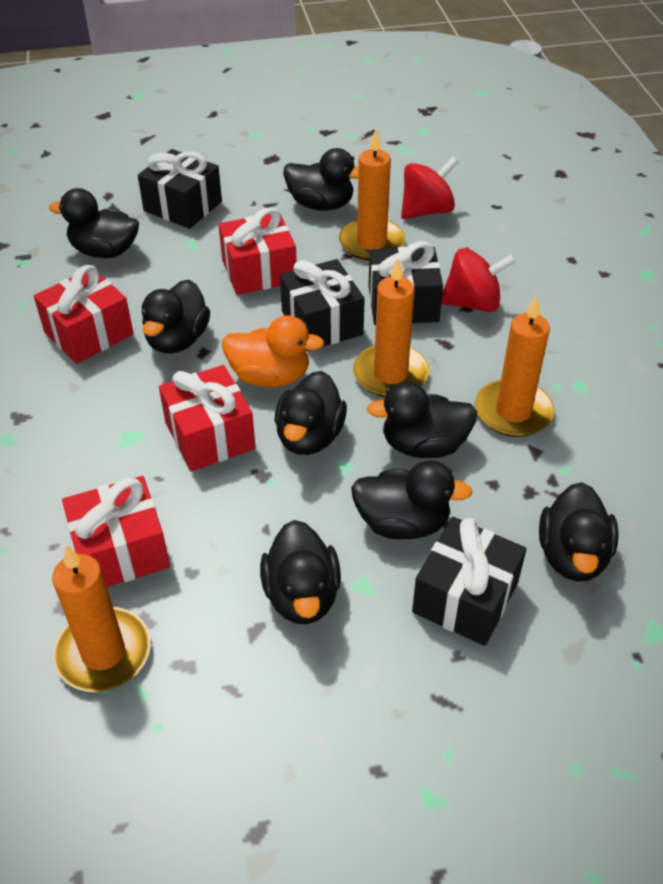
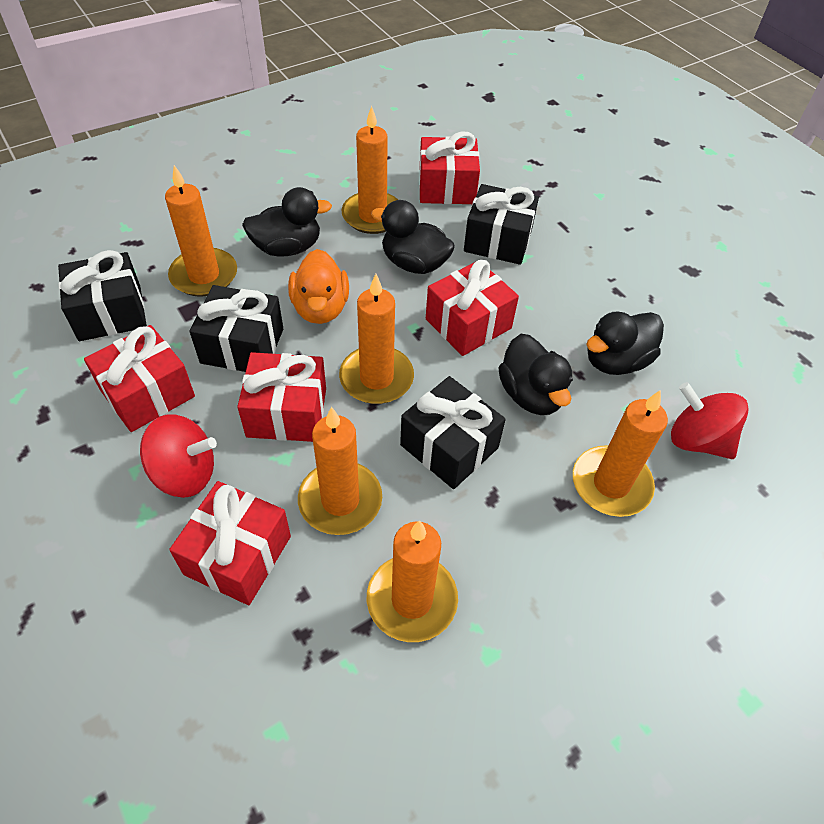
black duck: 8 -> 4
orange candle: 4 -> 6
red gift: 4 -> 5

